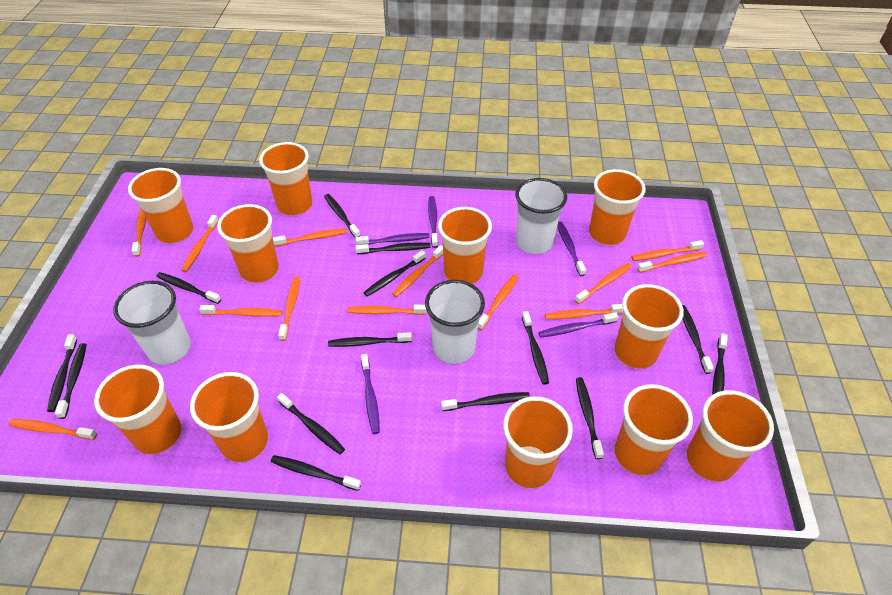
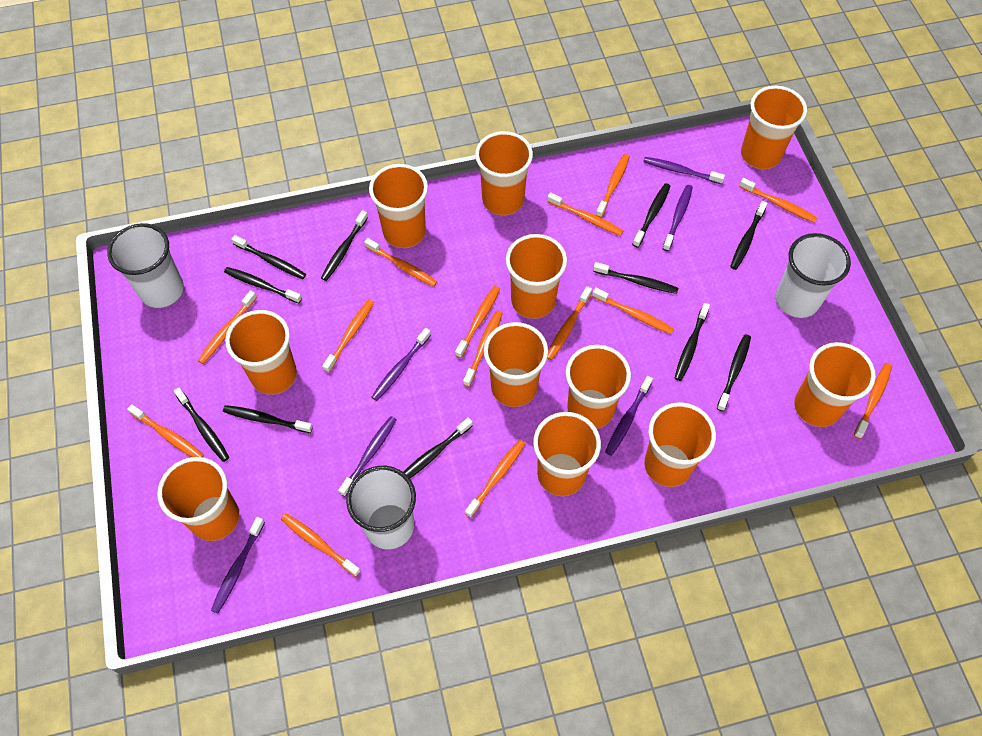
black toothbrush: 14 -> 11
orange toothbrush: 13 -> 14
purple toothbrush: 5 -> 6

